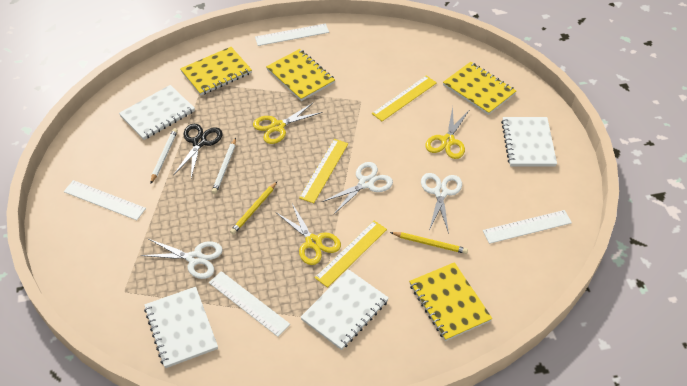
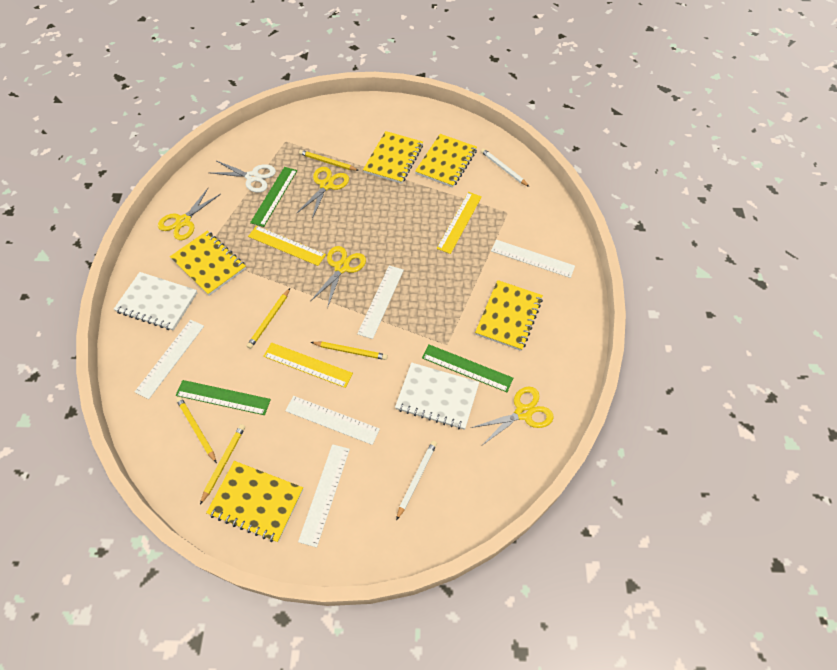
black scissors: 1 -> 0
green ruler: 0 -> 3
white notebook: 4 -> 2
white ruler: 4 -> 5
white scissors: 3 -> 1
yellow notebook: 4 -> 5
yellow pencil: 2 -> 5
yellow scissors: 3 -> 4

